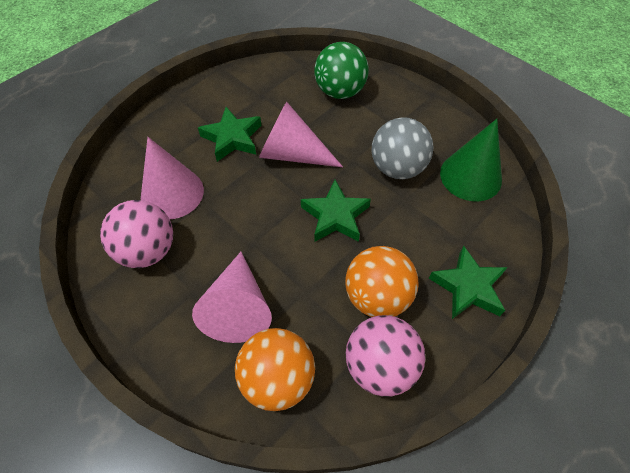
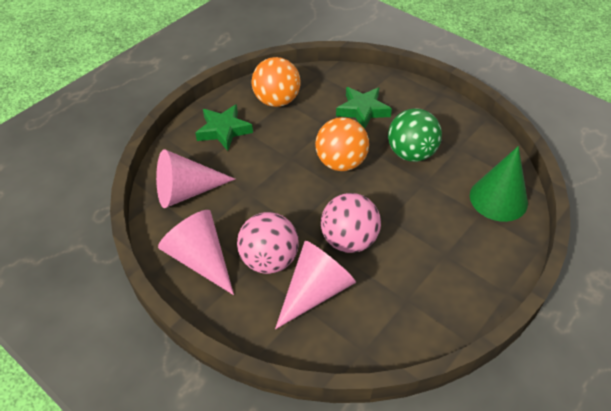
green star: 3 -> 2
grey ball: 1 -> 0

